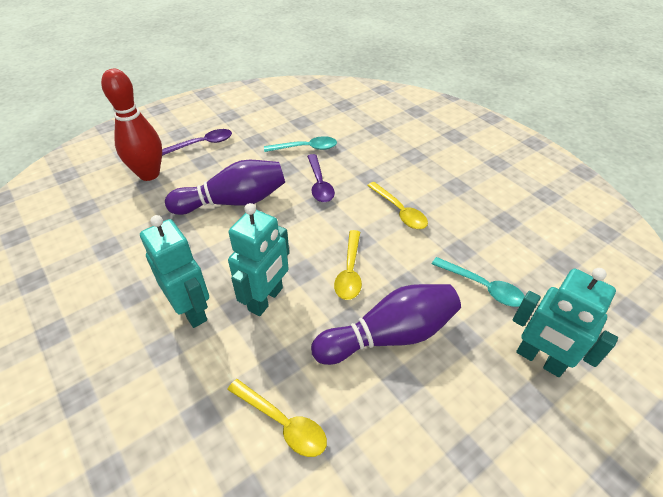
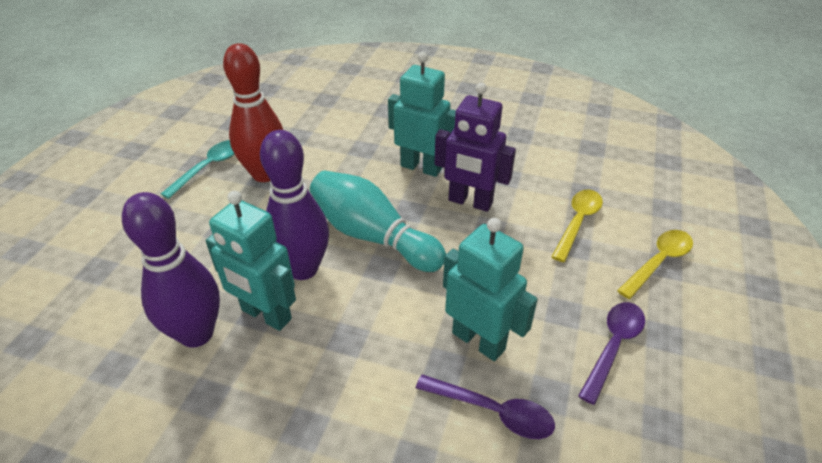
purple robot: 0 -> 1
turquoise bowling pin: 0 -> 1
turquoise spoon: 2 -> 1
yellow spoon: 3 -> 2

